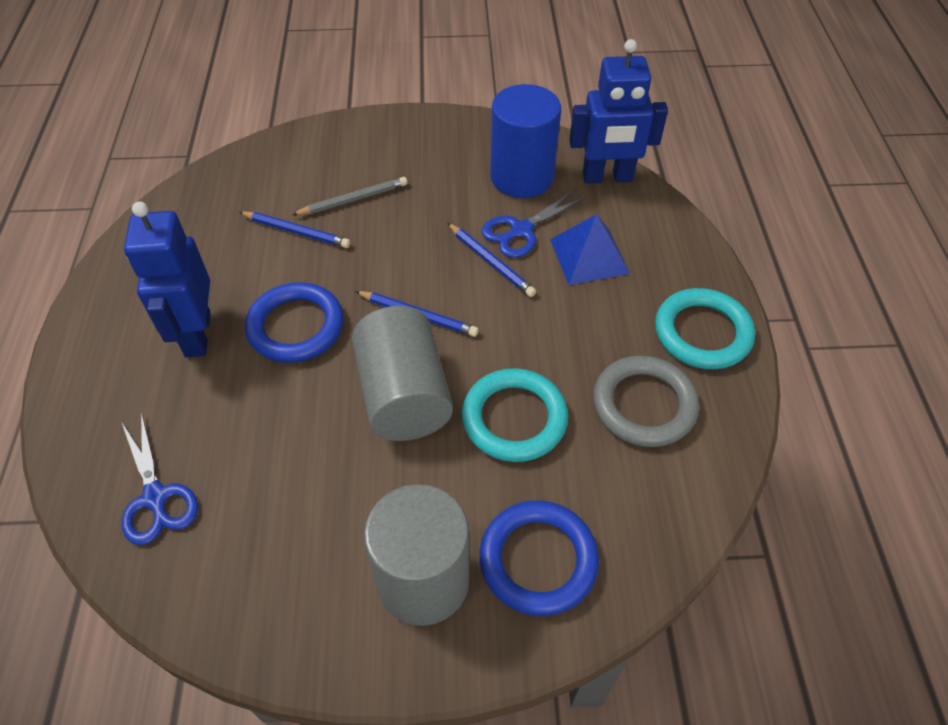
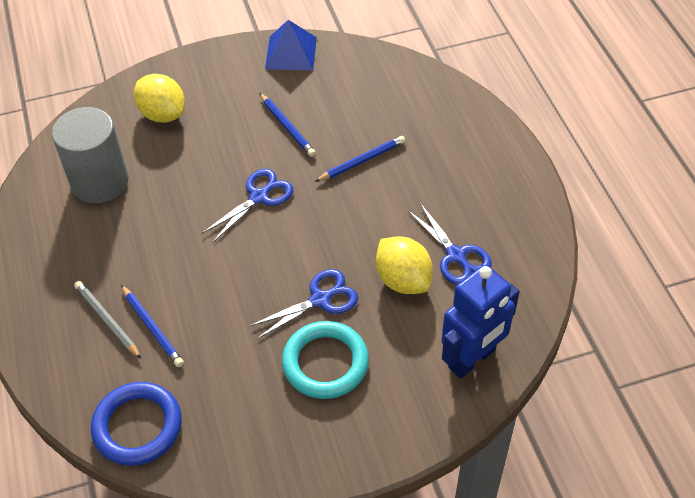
blue cylinder: 1 -> 0
blue ring: 2 -> 1
blue robot: 2 -> 1
blue scissors: 2 -> 3
grey cylinder: 2 -> 1
grey ring: 1 -> 0
turquoise ring: 2 -> 1
yellow lemon: 0 -> 2

